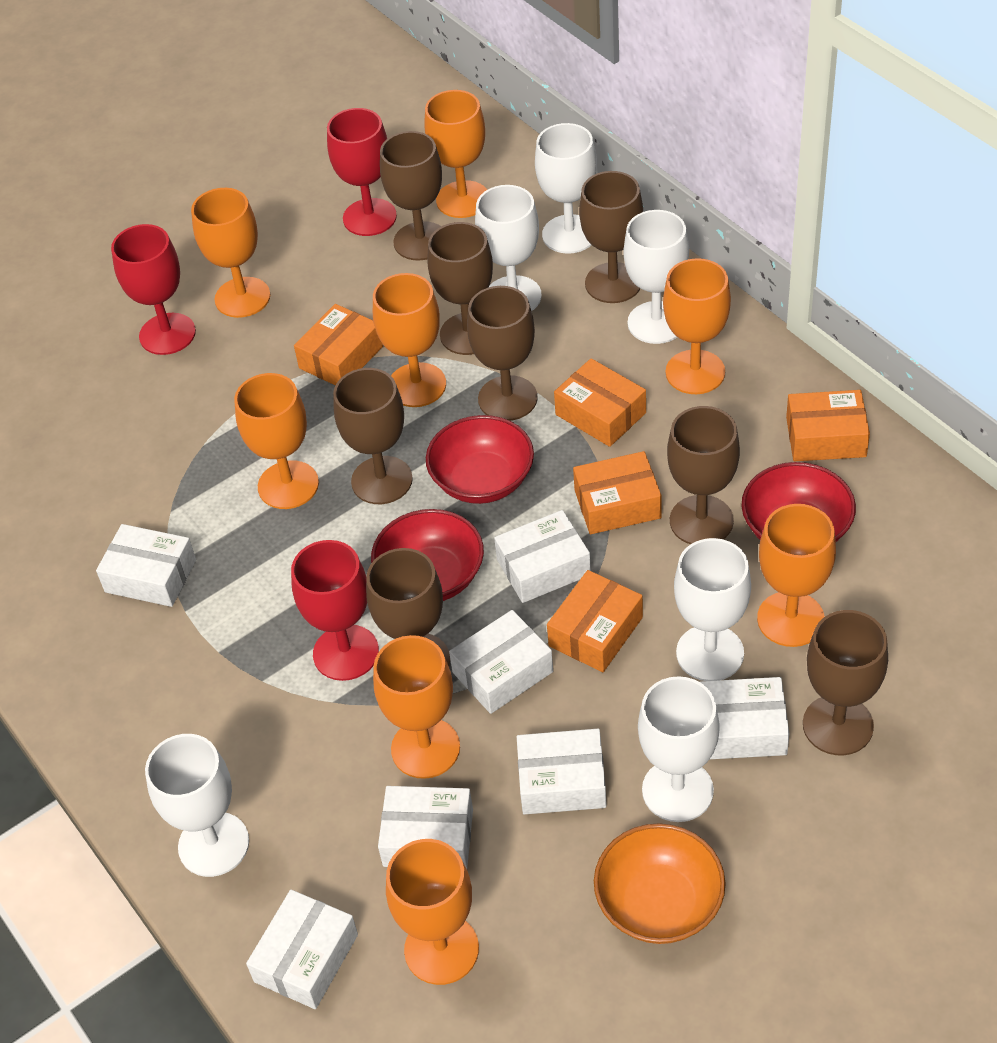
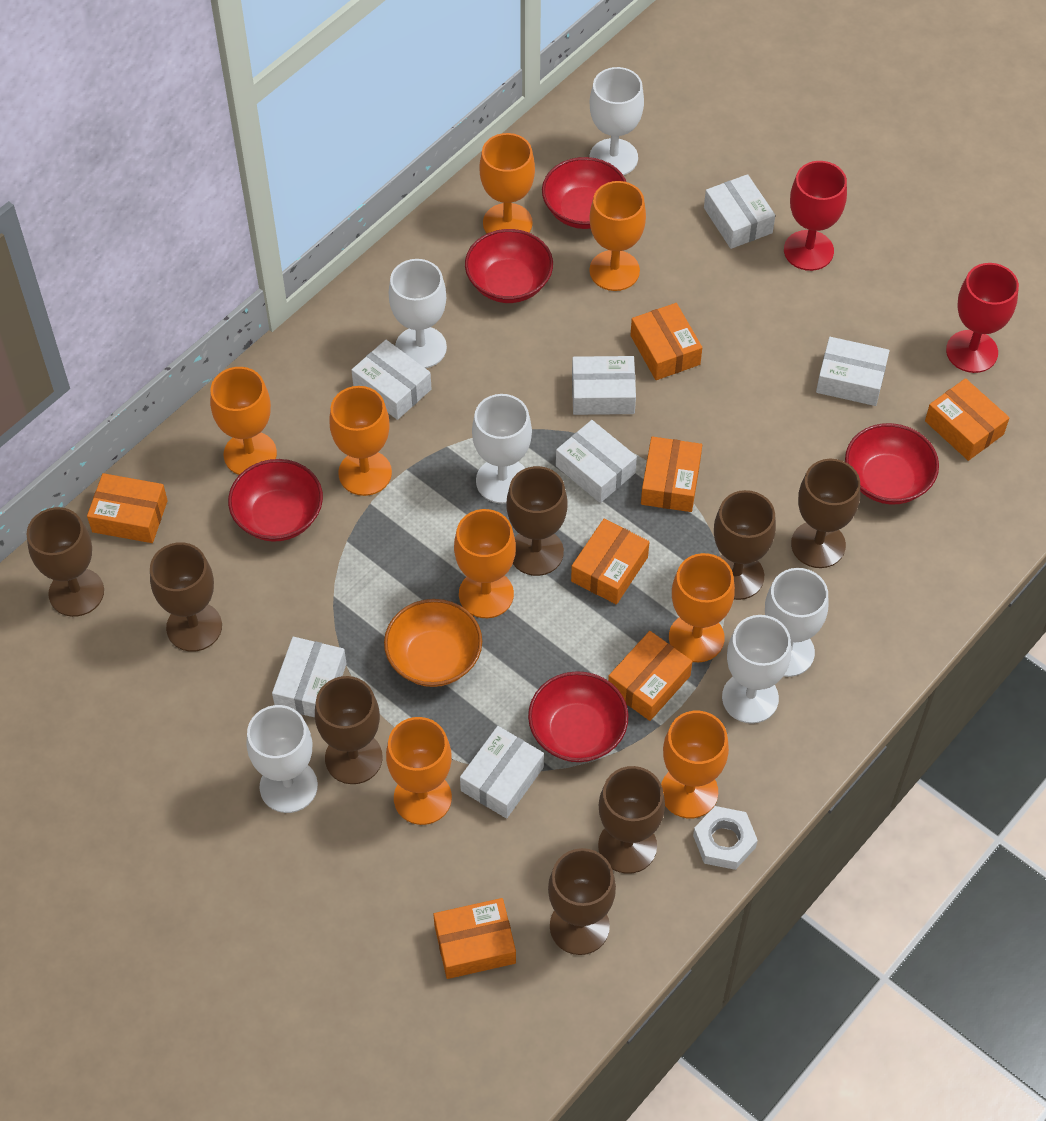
orange box: 5 -> 7
red bowl: 3 -> 5
red goblet: 3 -> 2
white nut: 0 -> 1

